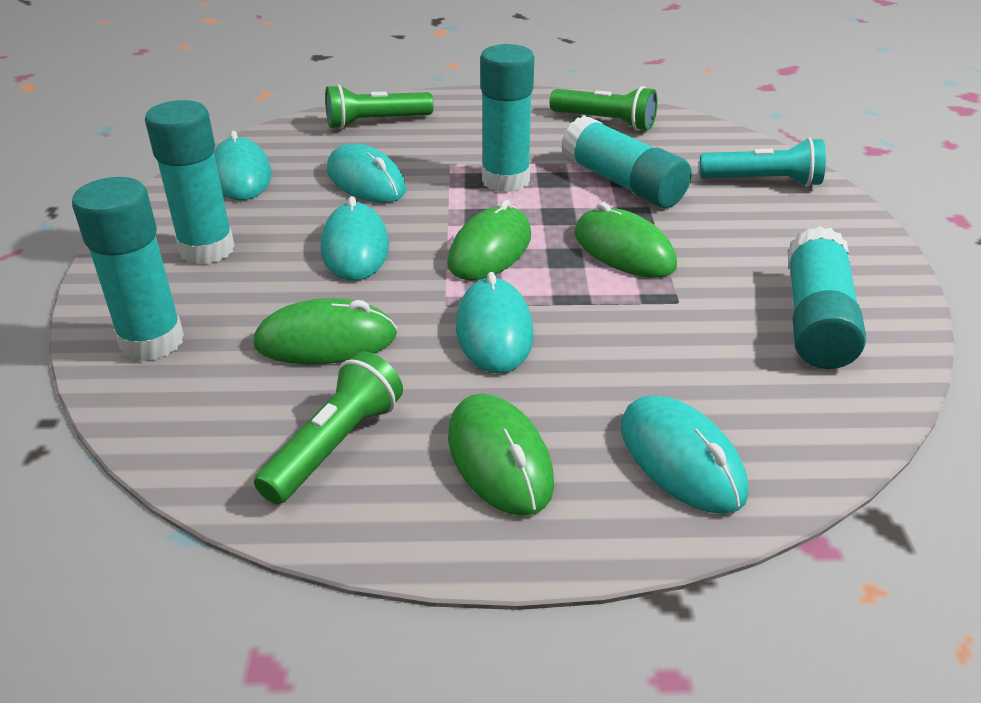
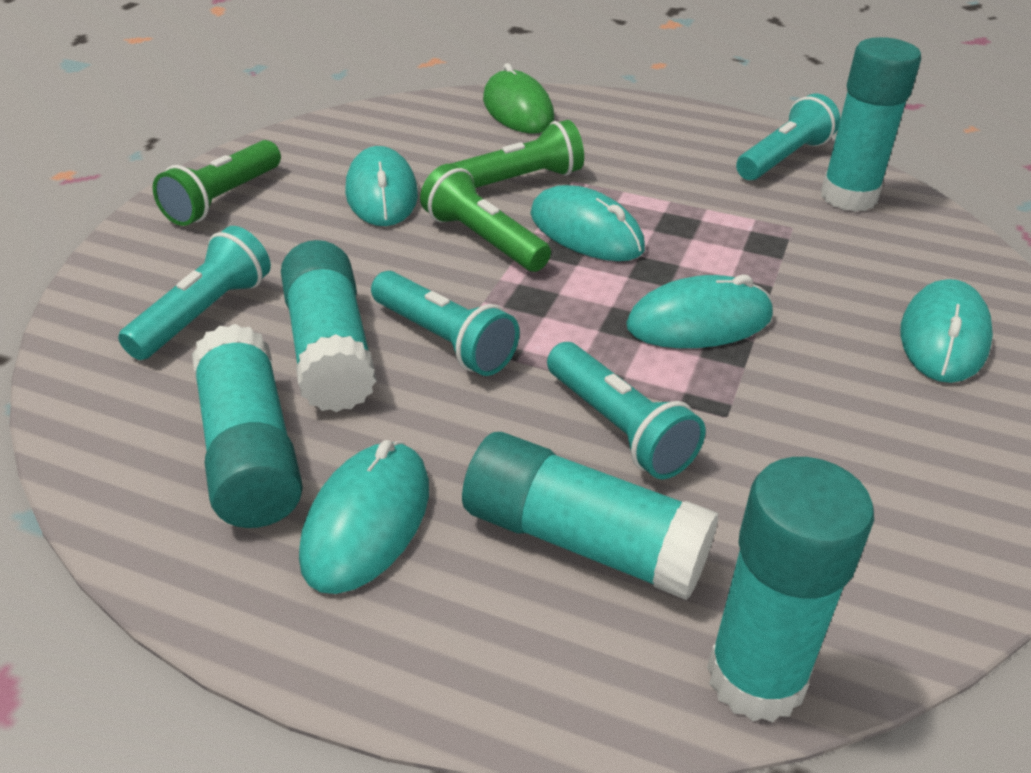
green mouse: 4 -> 1
turquoise flashlight: 1 -> 4

